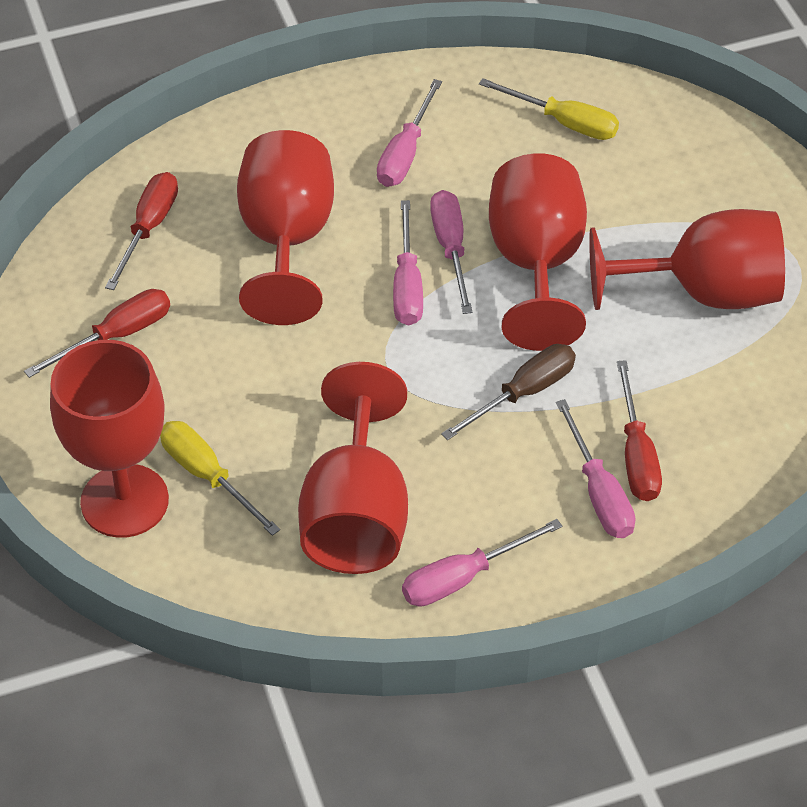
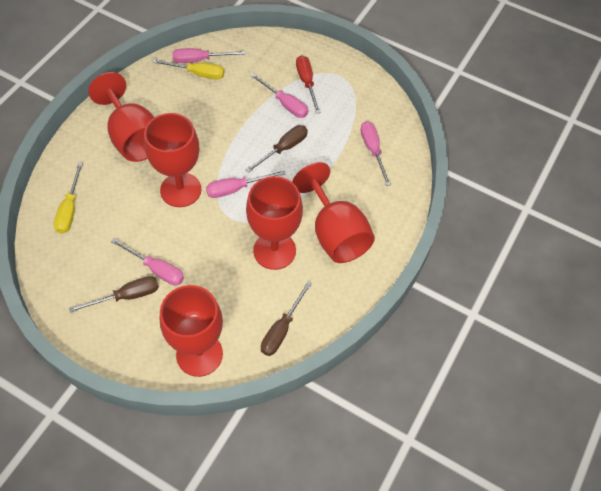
brown screwdriver: 1 -> 3
red screwdriver: 3 -> 1

